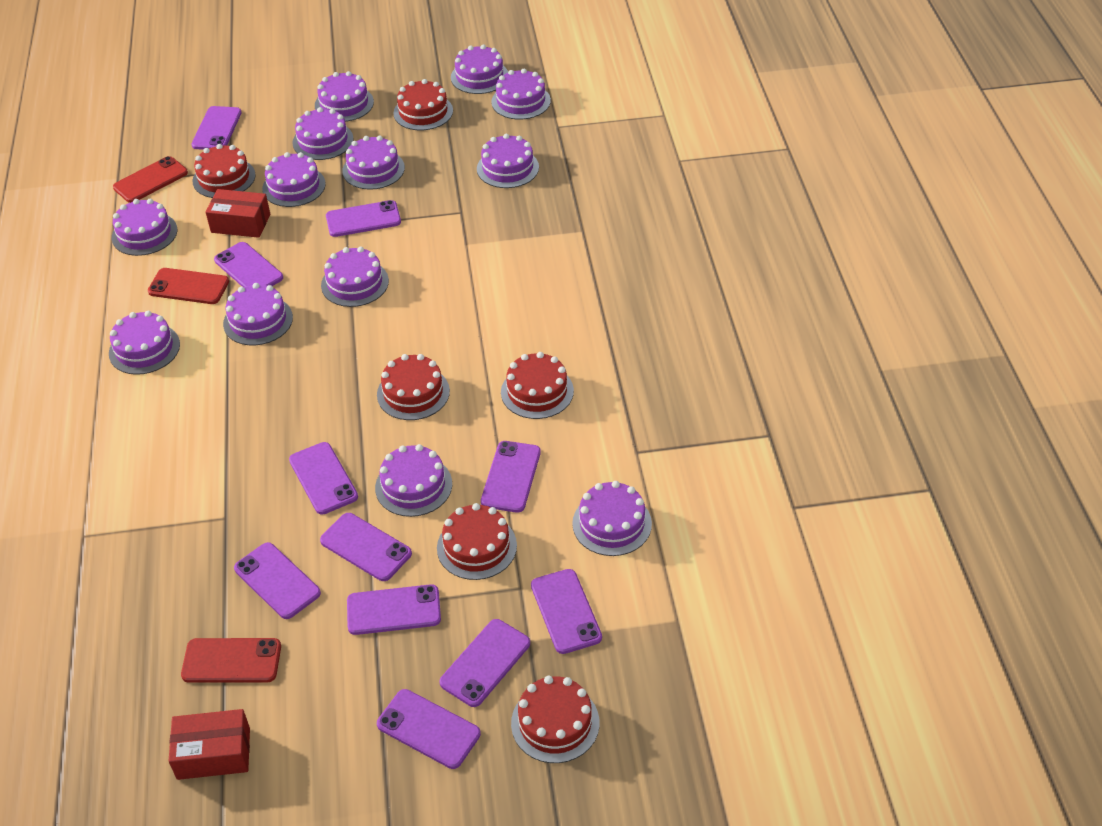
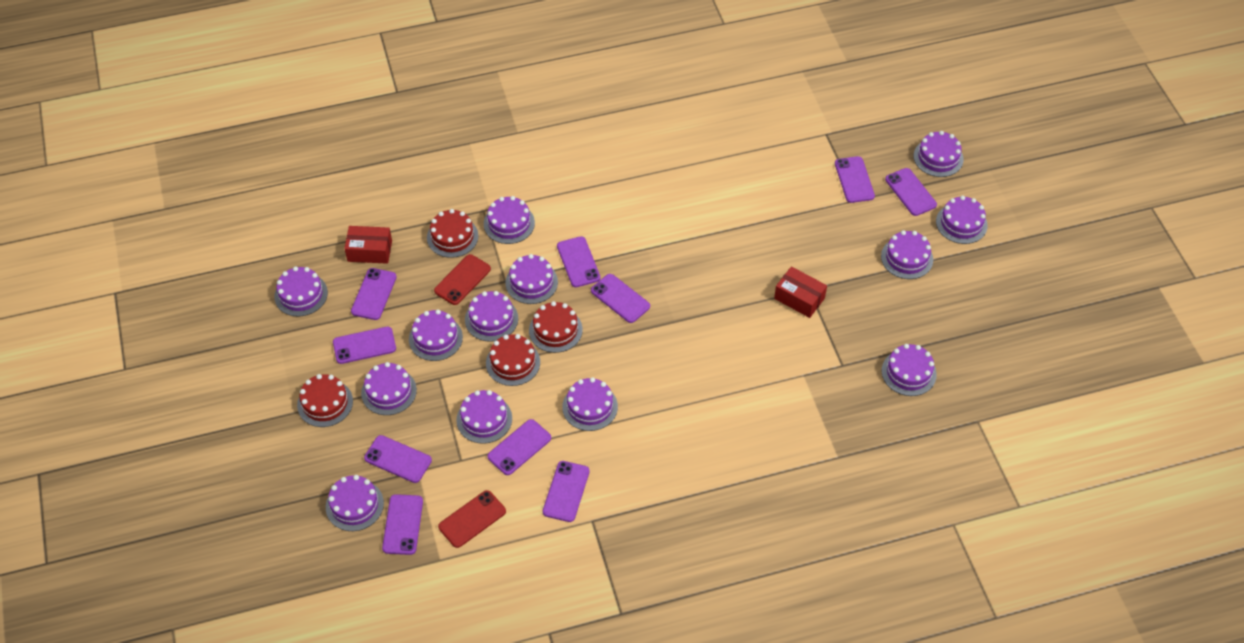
purple phone: 11 -> 10
red cake: 6 -> 4
red phone: 3 -> 2

